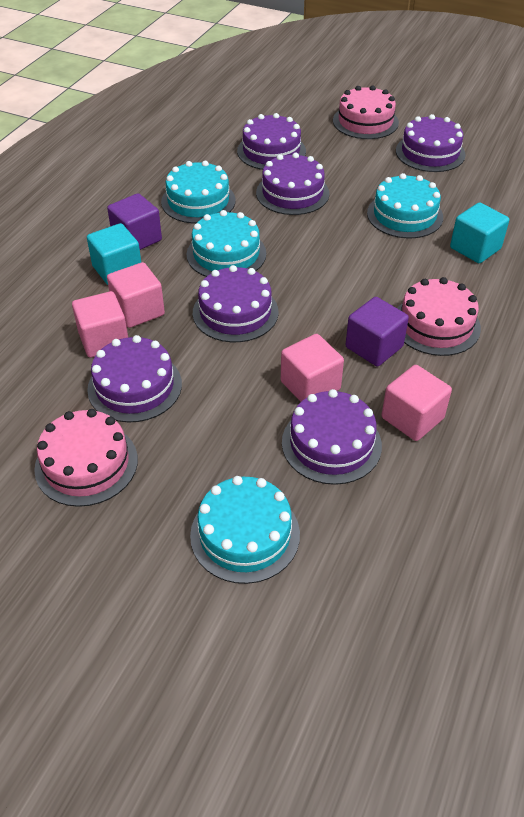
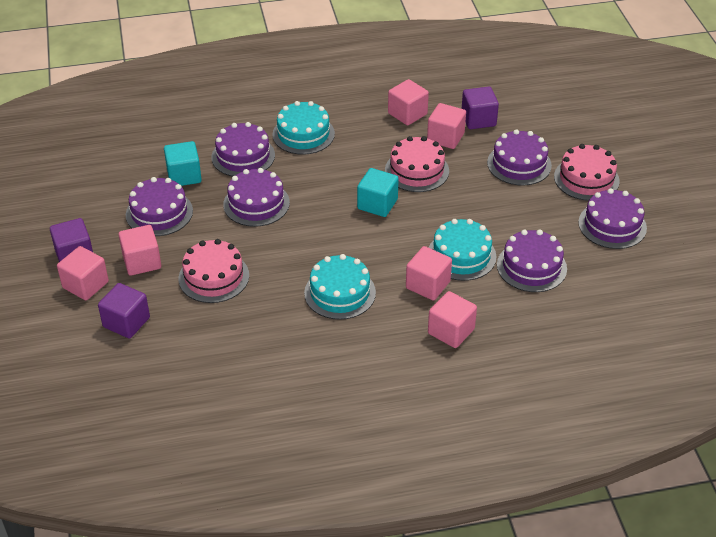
pink cube: 4 -> 6
purple cube: 2 -> 3
turquoise cake: 4 -> 3

